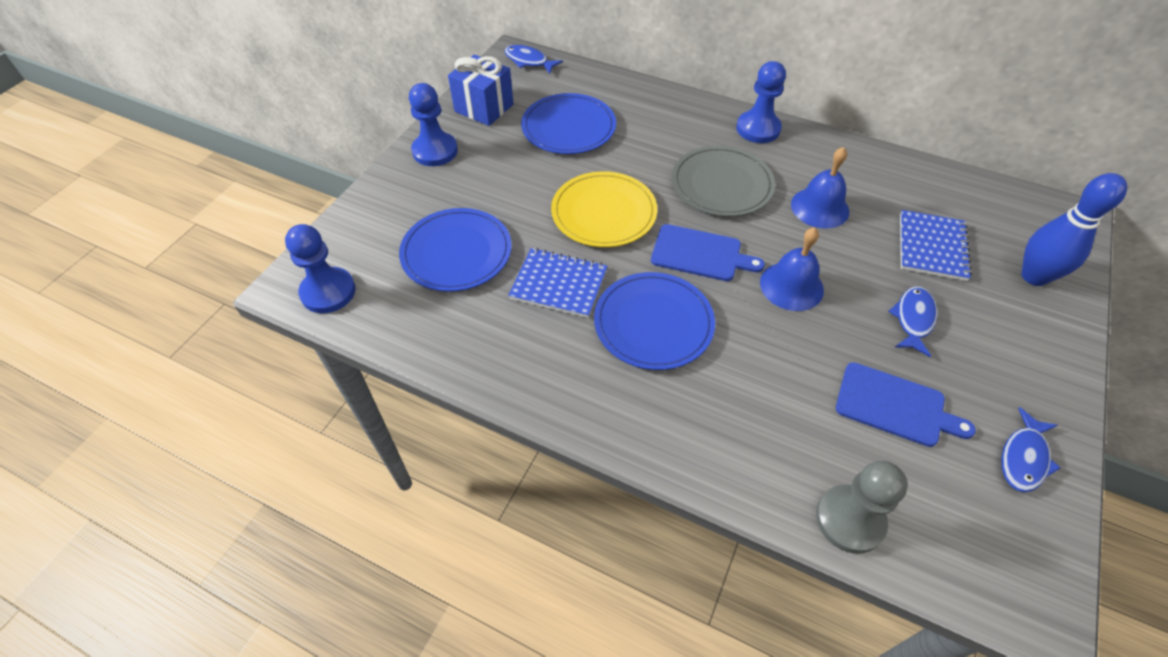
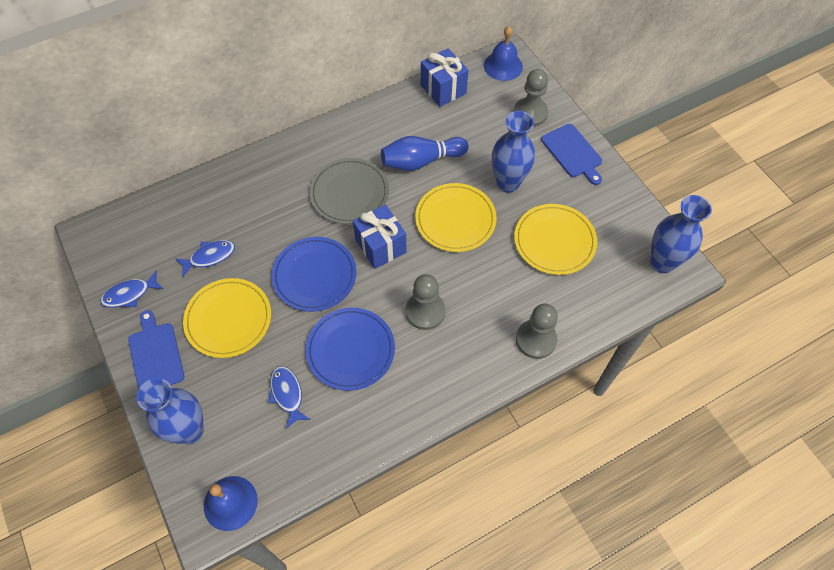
blue gift: 1 -> 2
blue notebook: 2 -> 0
blue pawn: 3 -> 0
blue plate: 3 -> 2
blue vase: 0 -> 3
grey pawn: 1 -> 3
yellow plate: 1 -> 3

